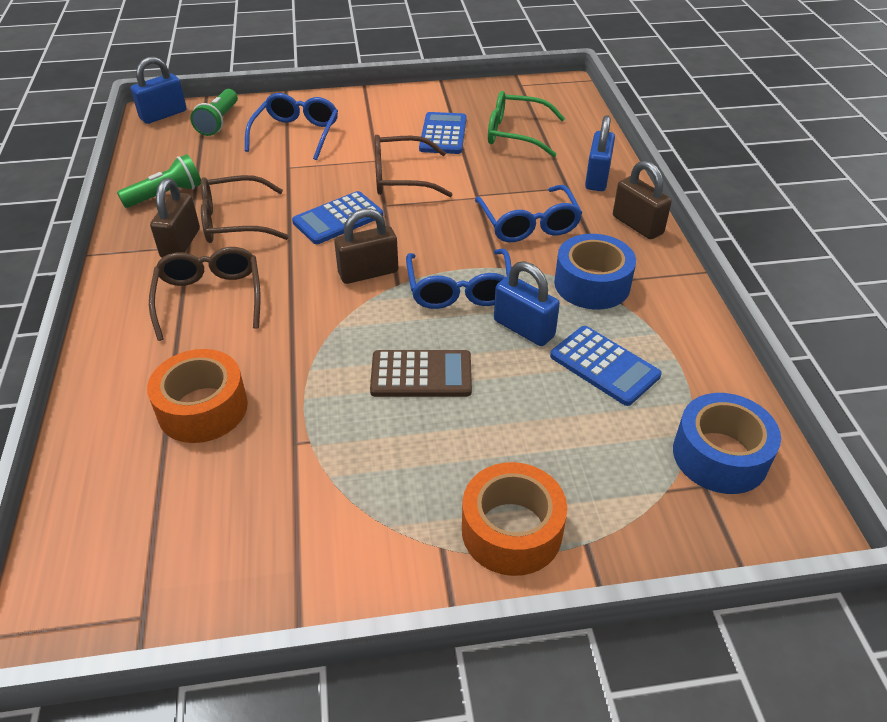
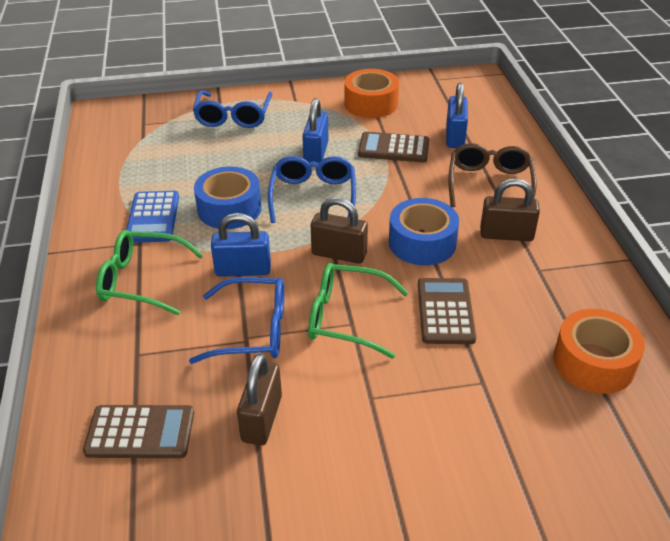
blue calculator: 3 -> 1
brown calculator: 1 -> 3
brown glasses: 3 -> 1
green flashlight: 2 -> 0
green glasses: 1 -> 2

